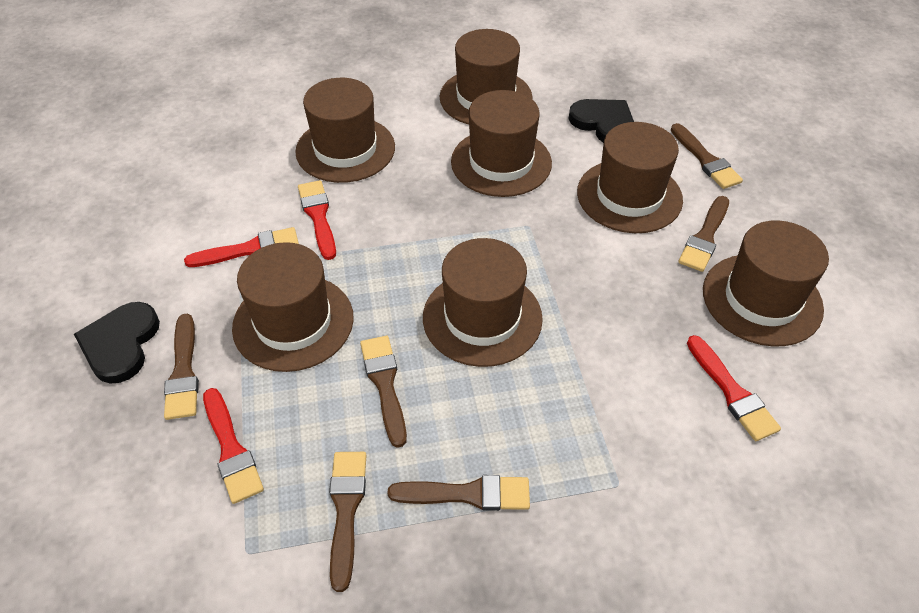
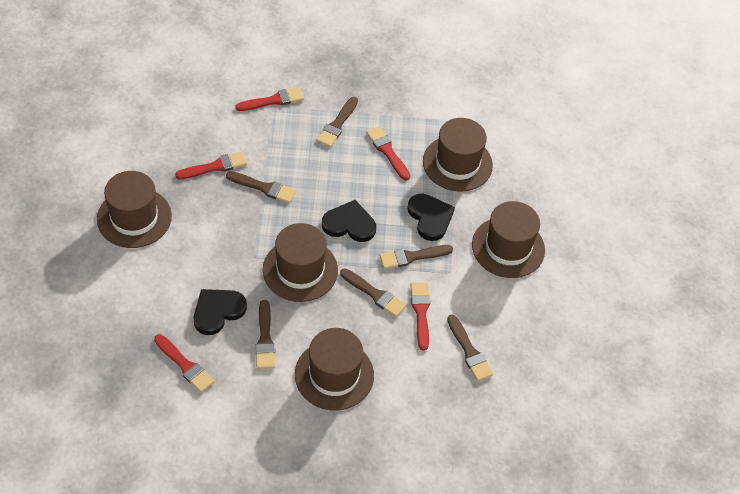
black heart: 2 -> 3
brown hat: 7 -> 5
red brush: 4 -> 5

